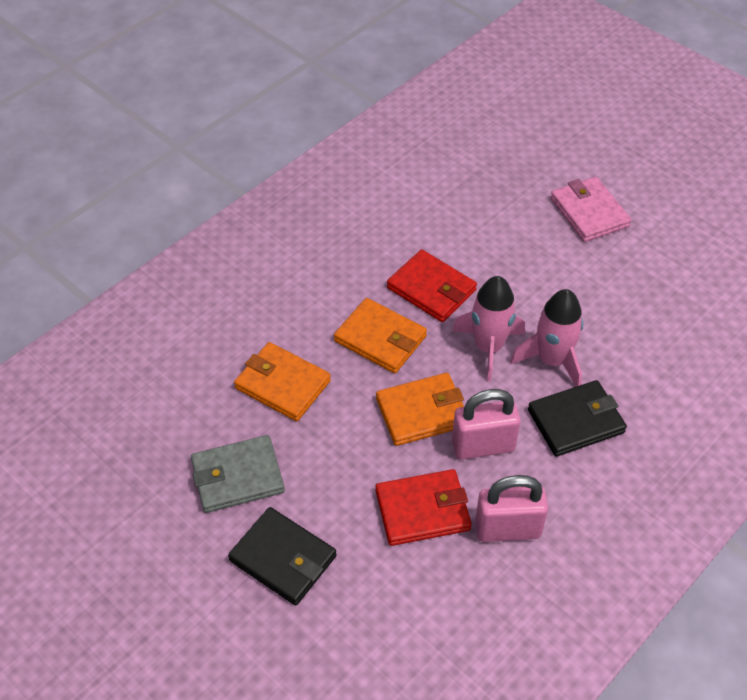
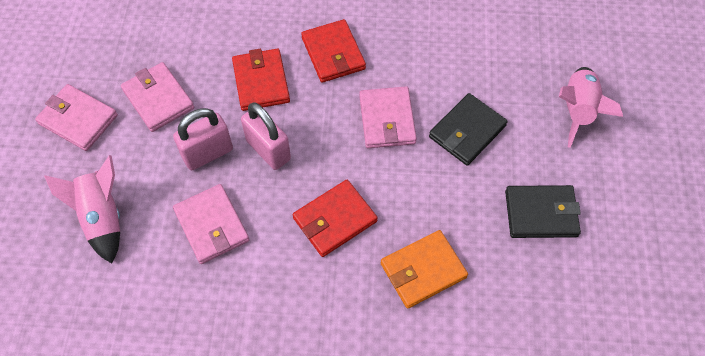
grey wallet: 1 -> 0
orange wallet: 3 -> 1
pink wallet: 1 -> 4
red wallet: 2 -> 3

